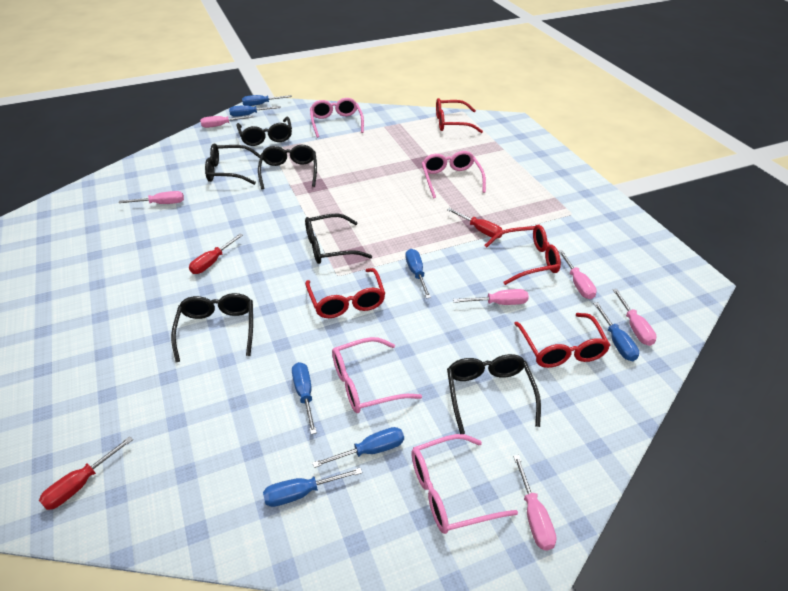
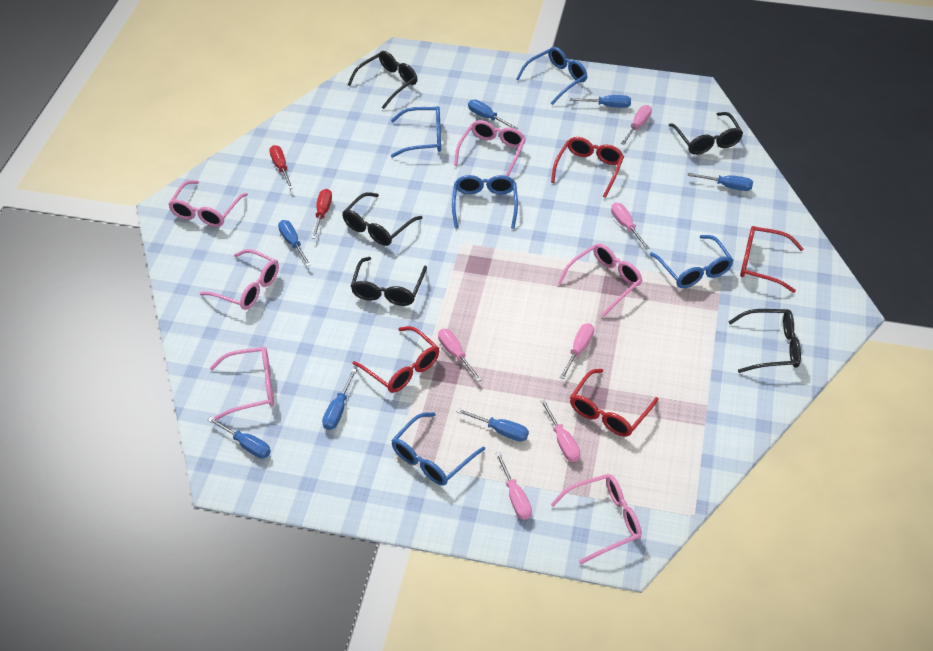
black glasses: 6 -> 5
blue glasses: 0 -> 5
pink glasses: 4 -> 6
red screwdriver: 3 -> 2

